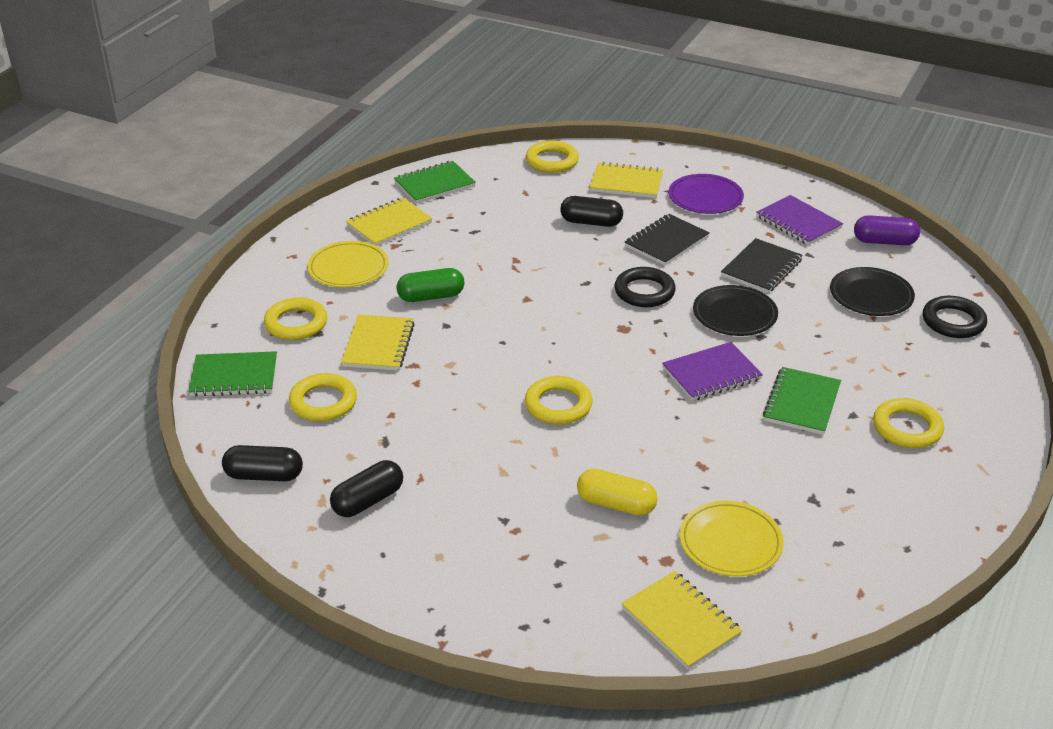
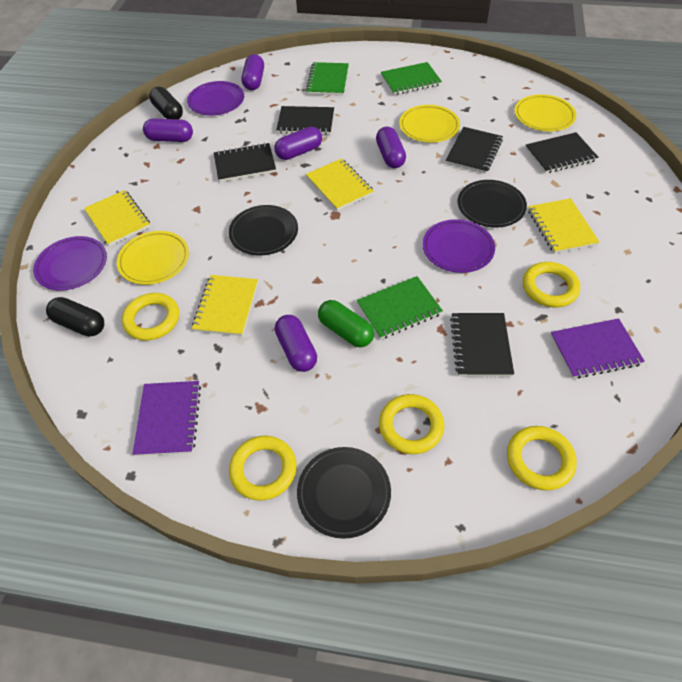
black capsule: 3 -> 2
black notebook: 2 -> 5
black plate: 2 -> 3
black ring: 2 -> 0
purple capsule: 1 -> 5
purple plate: 1 -> 3
yellow capsule: 1 -> 0
yellow plate: 2 -> 3

